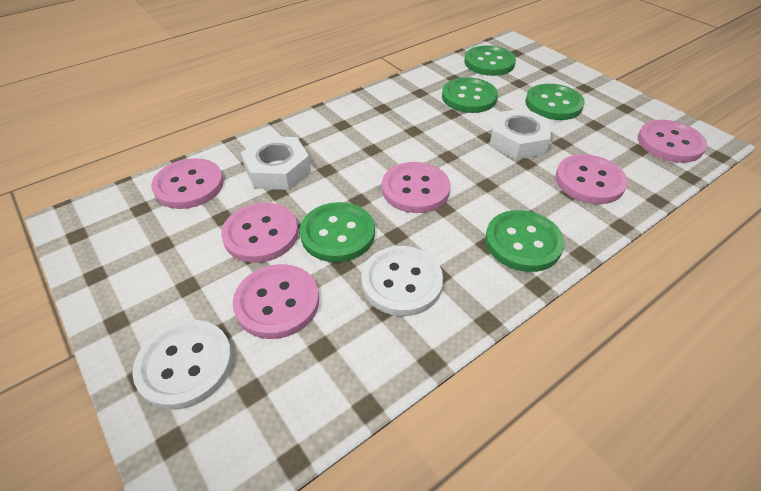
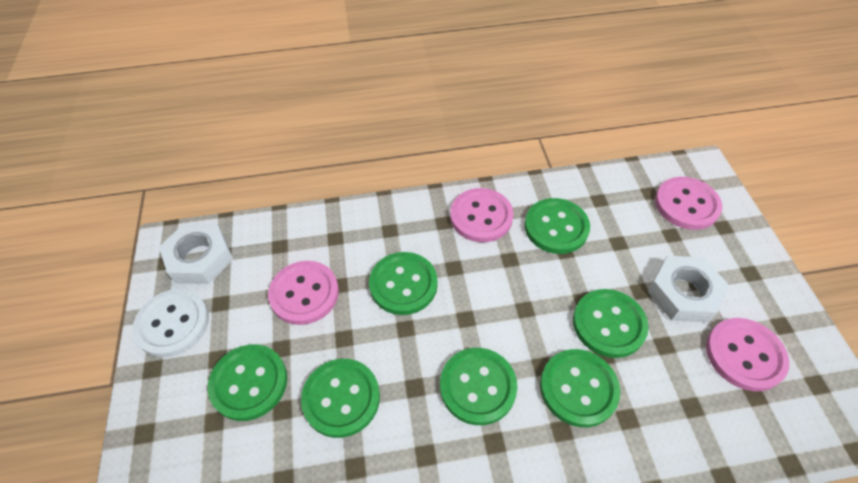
green button: 5 -> 7
pink button: 6 -> 4
white button: 2 -> 1

